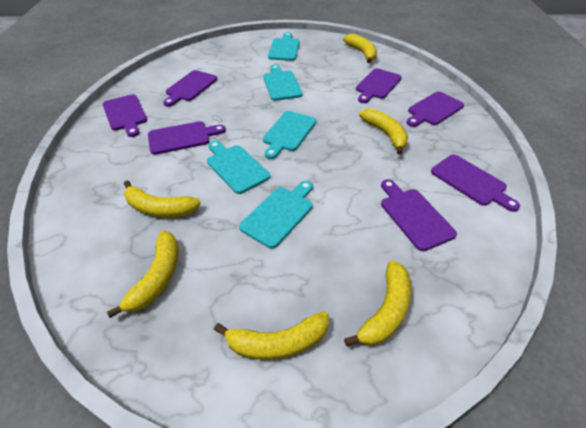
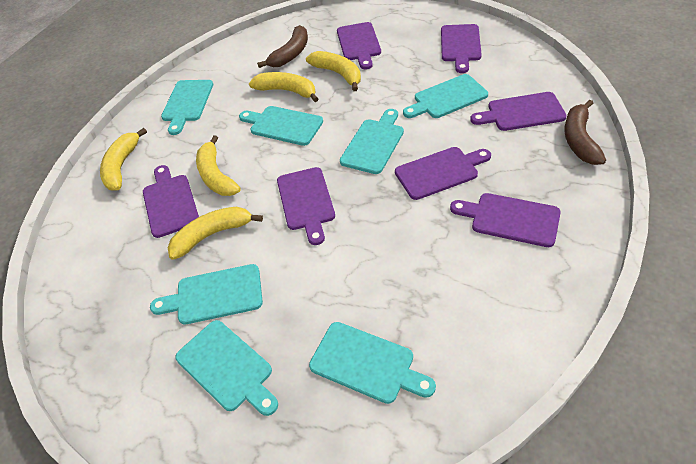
brown banana: 0 -> 2
turquoise cutting board: 5 -> 7
yellow banana: 6 -> 5

